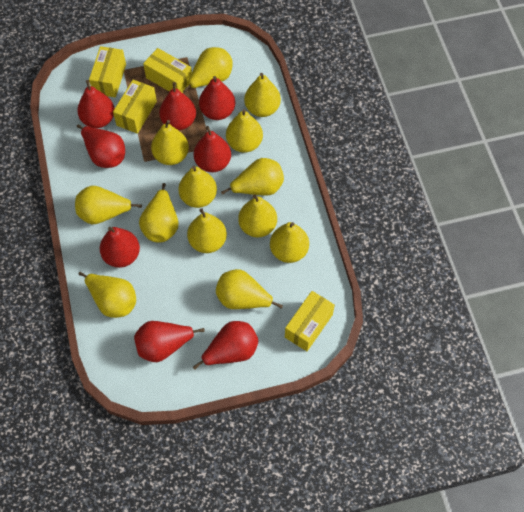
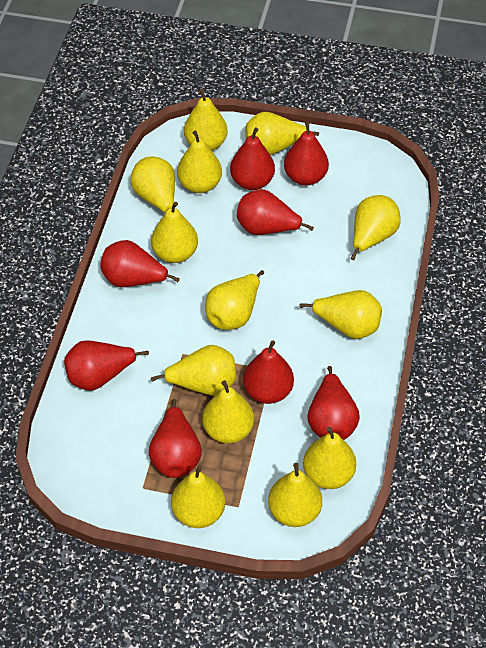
yellow box: 4 -> 0

